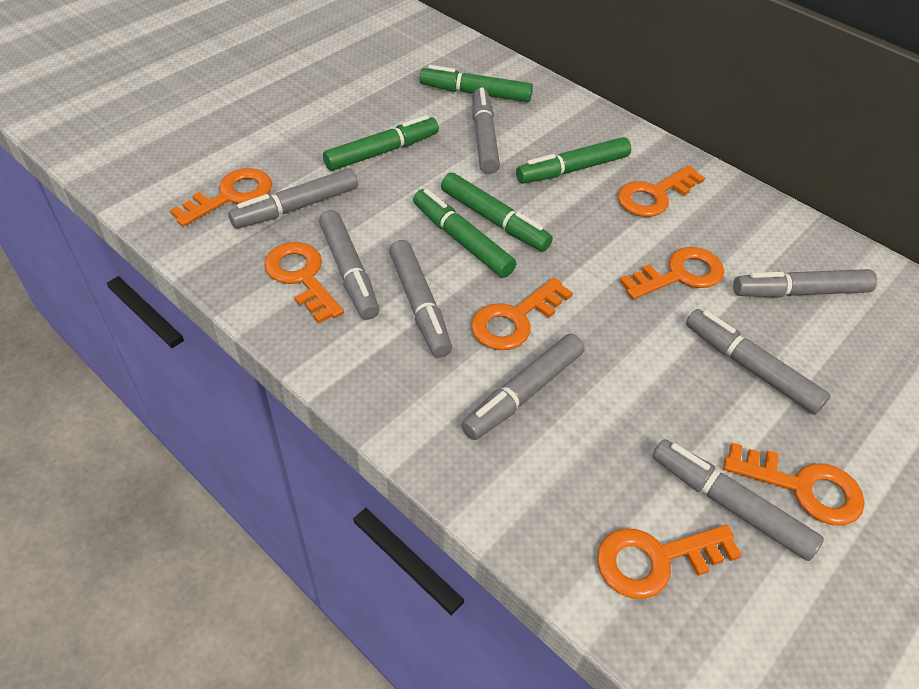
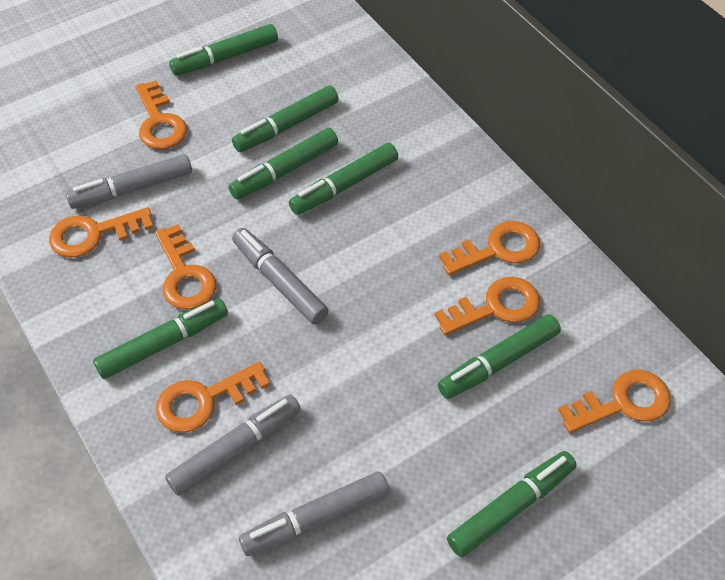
green marker: 5 -> 7
grey marker: 8 -> 4

